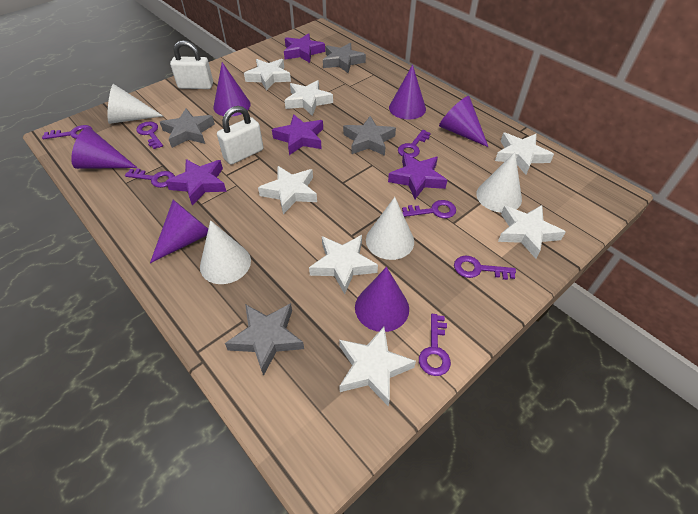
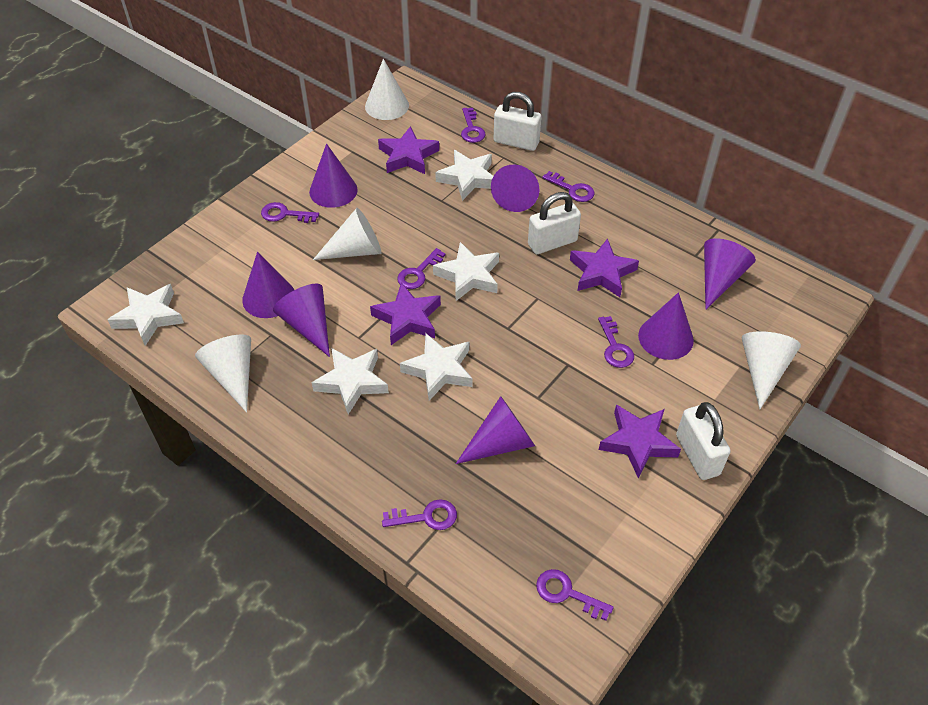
grey star: 4 -> 0
purple cone: 6 -> 7
white padlock: 2 -> 3
white star: 7 -> 5

